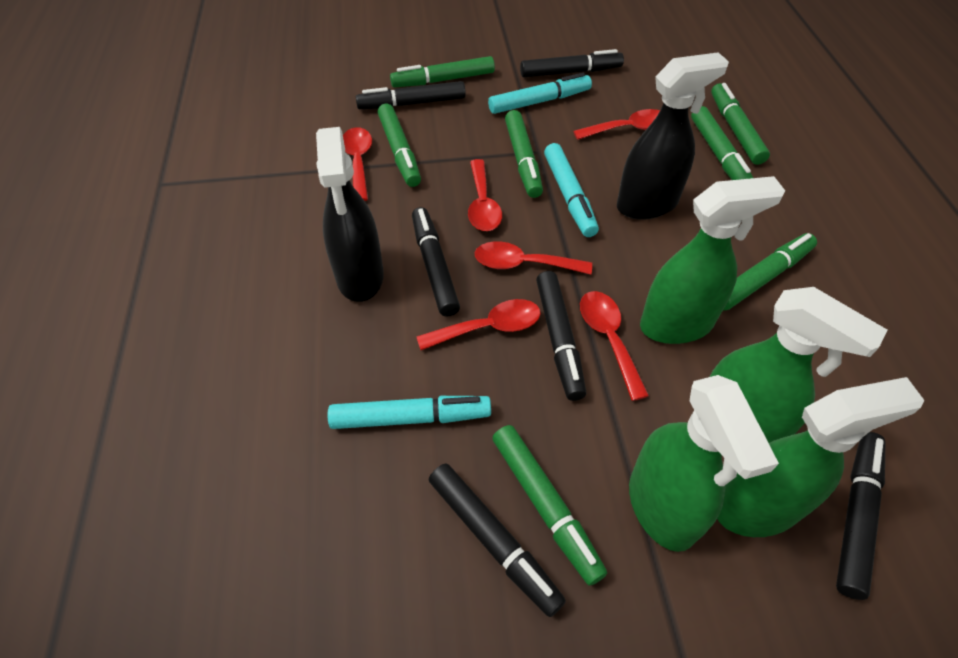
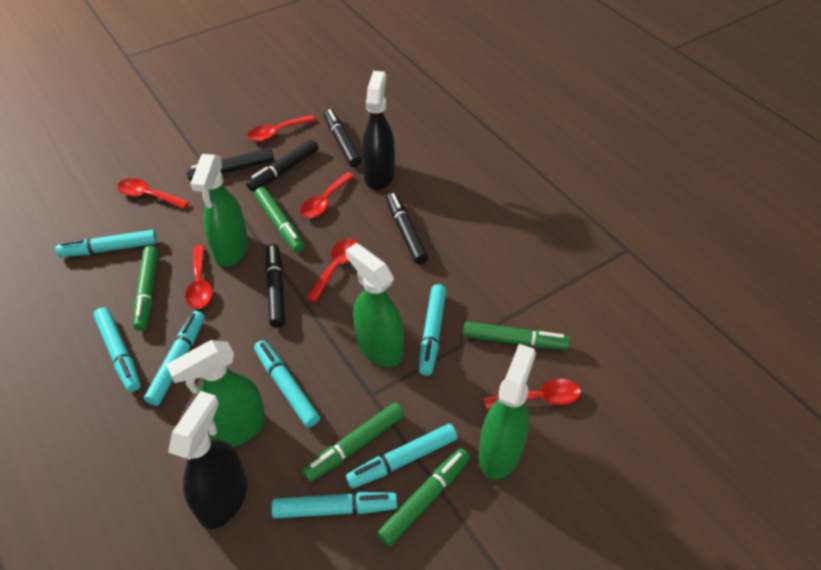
black marker: 6 -> 5
green marker: 7 -> 5
turquoise marker: 3 -> 7

